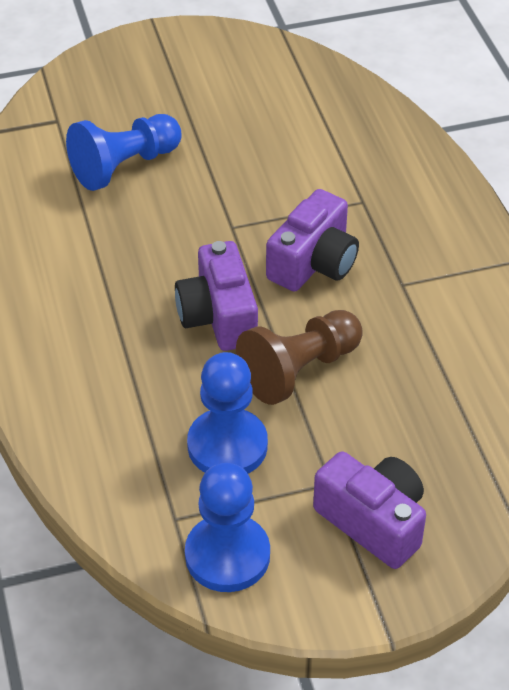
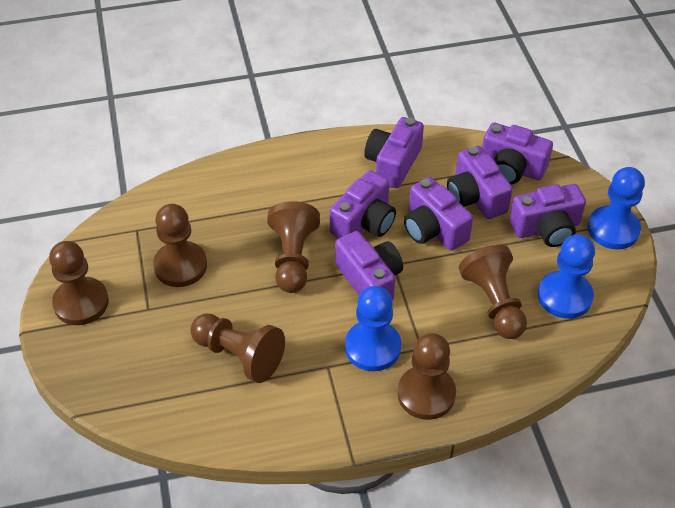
brown pawn: 1 -> 6
purple camera: 3 -> 7

